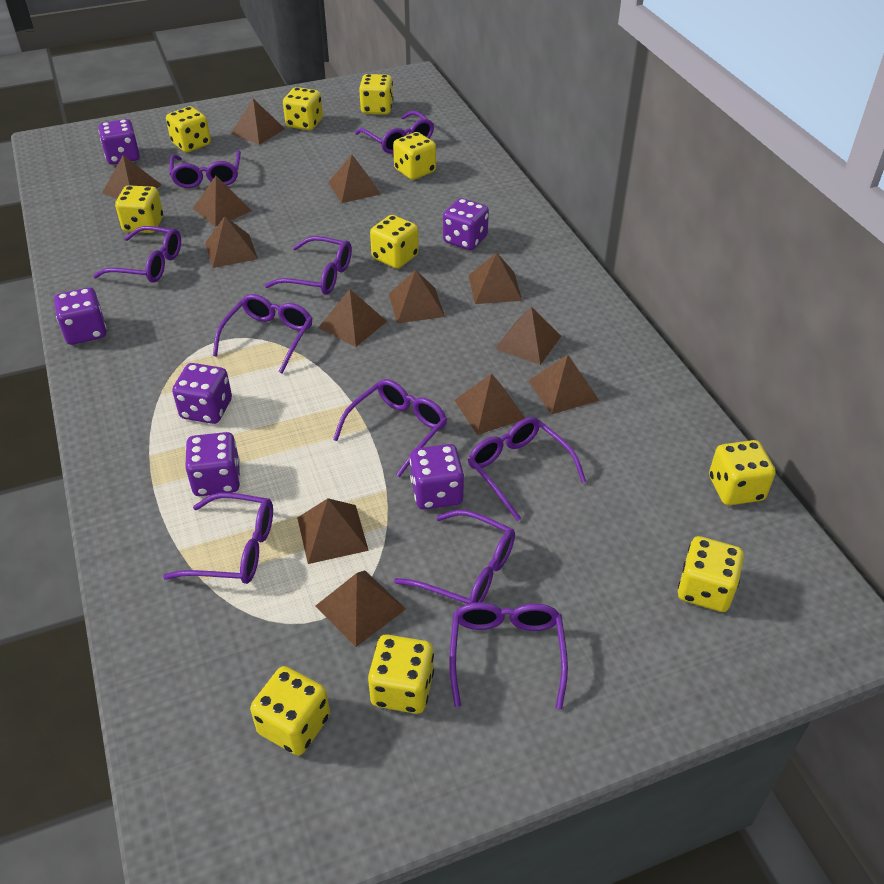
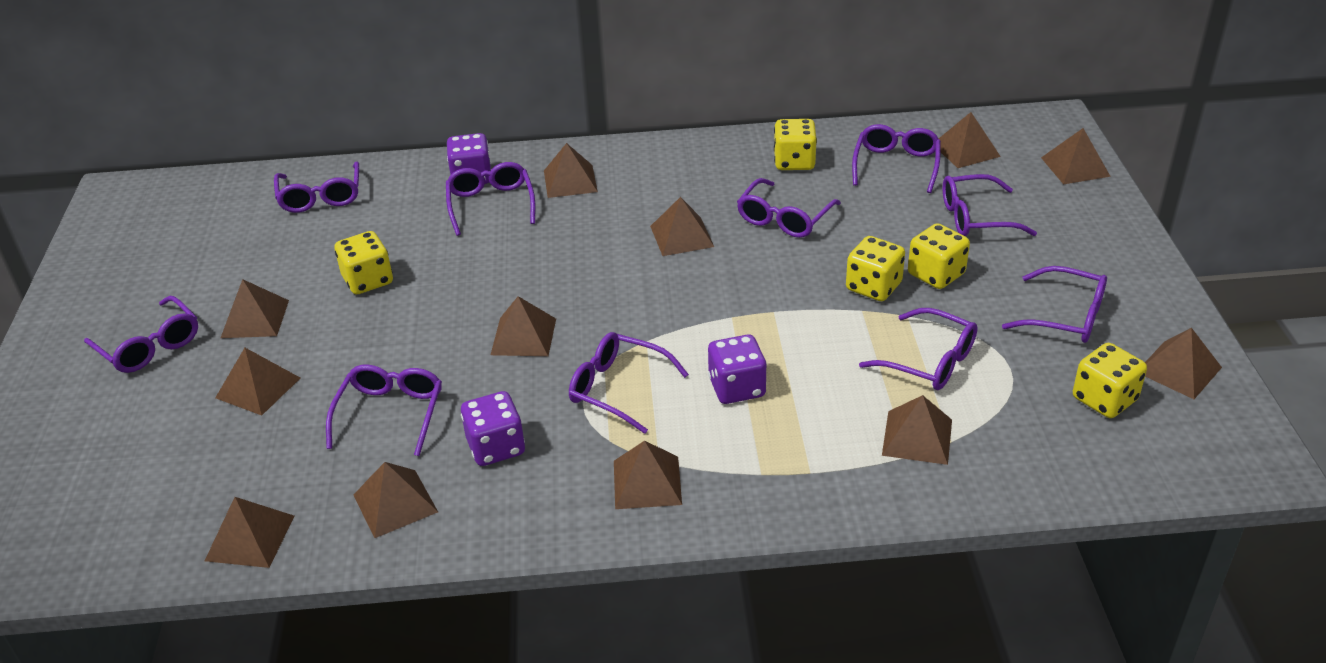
brown pyramid: 13 -> 12
purple dice: 6 -> 3
yellow dice: 10 -> 5

